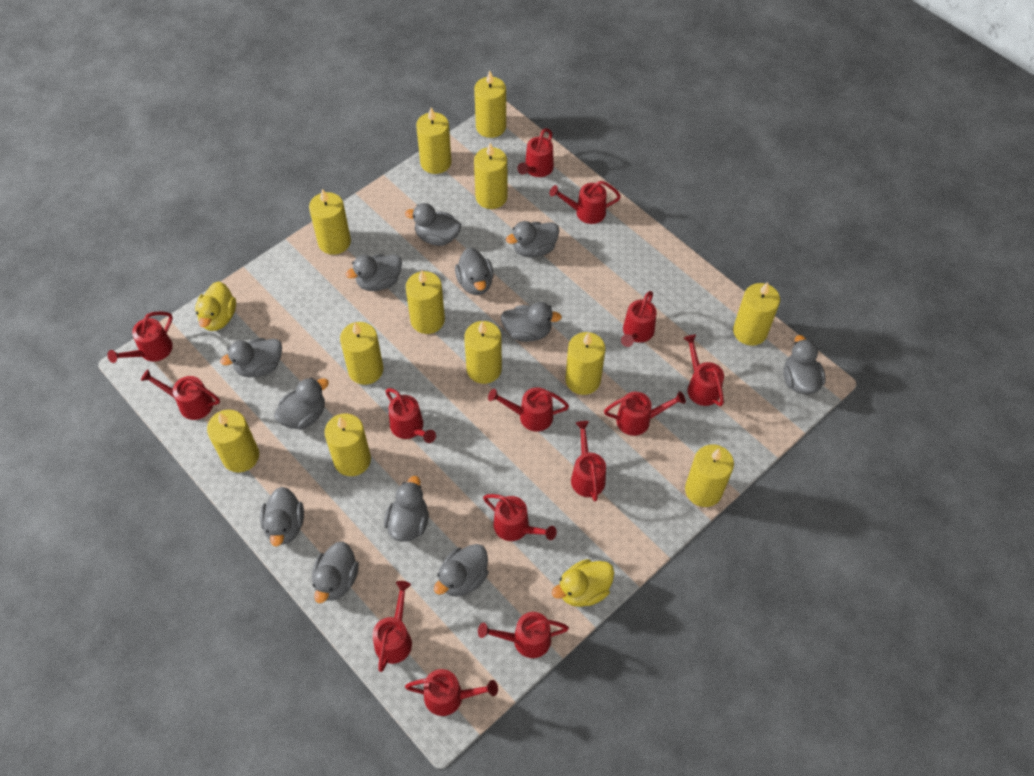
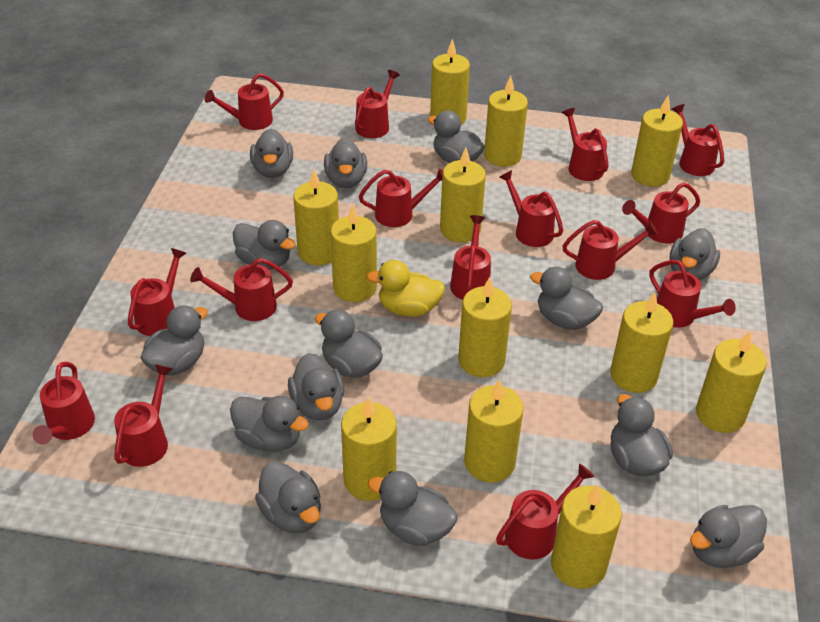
grey duck: 12 -> 14
red watering can: 14 -> 15
yellow duck: 2 -> 1

